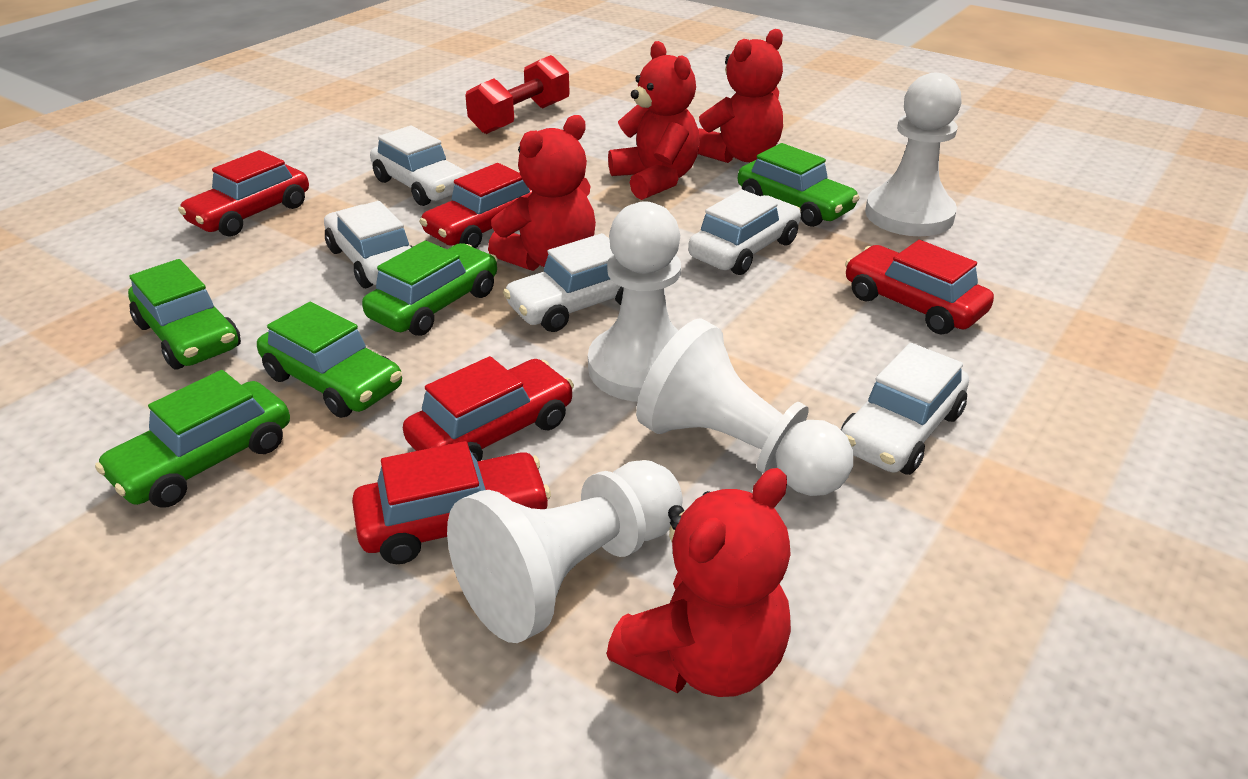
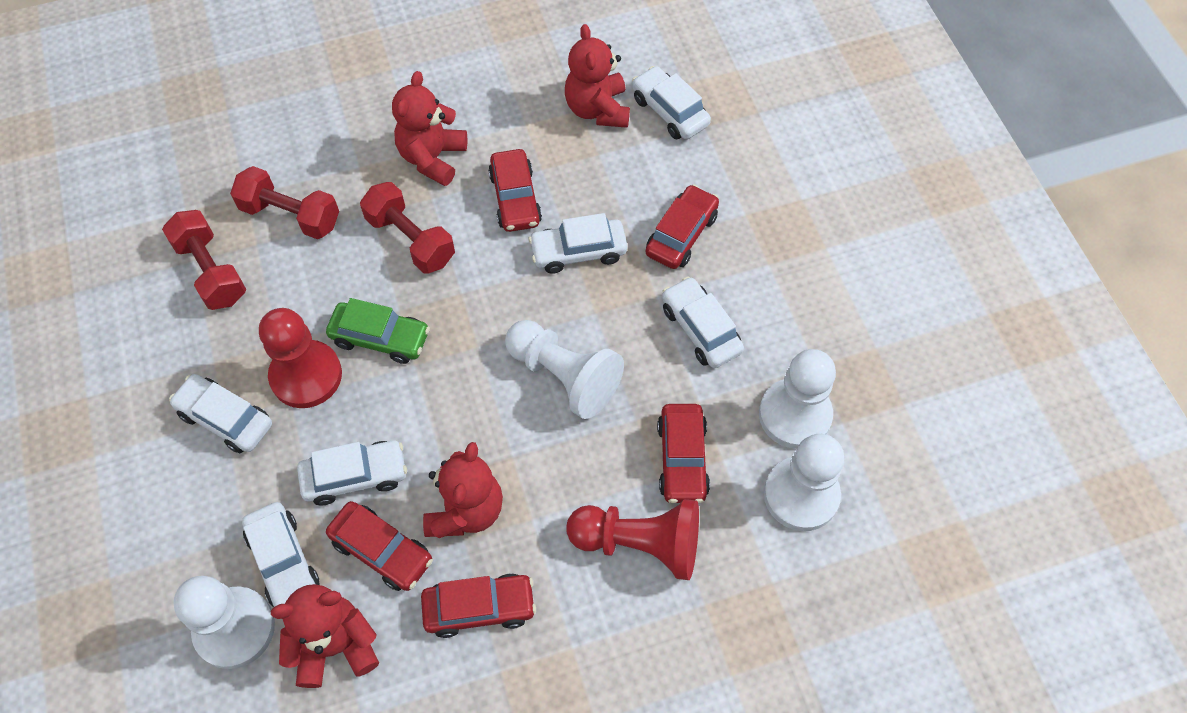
green car: 5 -> 1
red dumbbell: 1 -> 3
red pawn: 0 -> 2
white car: 5 -> 6

